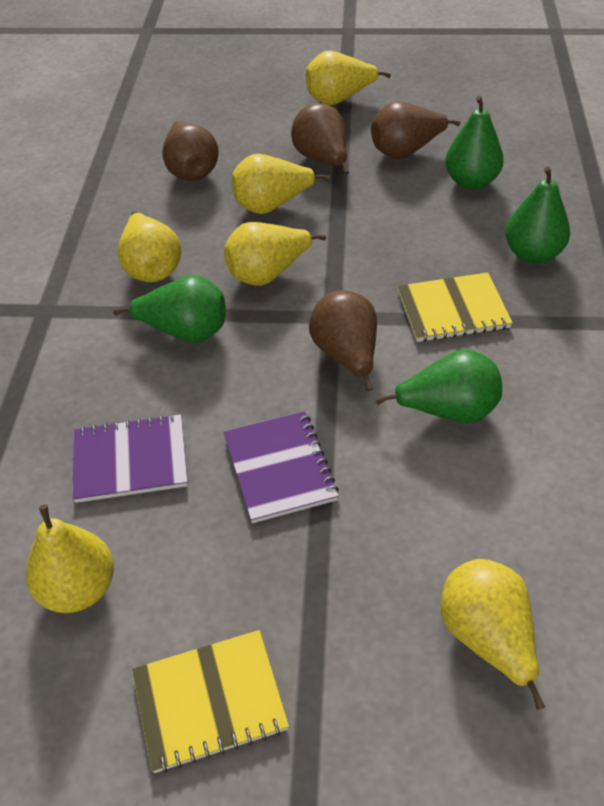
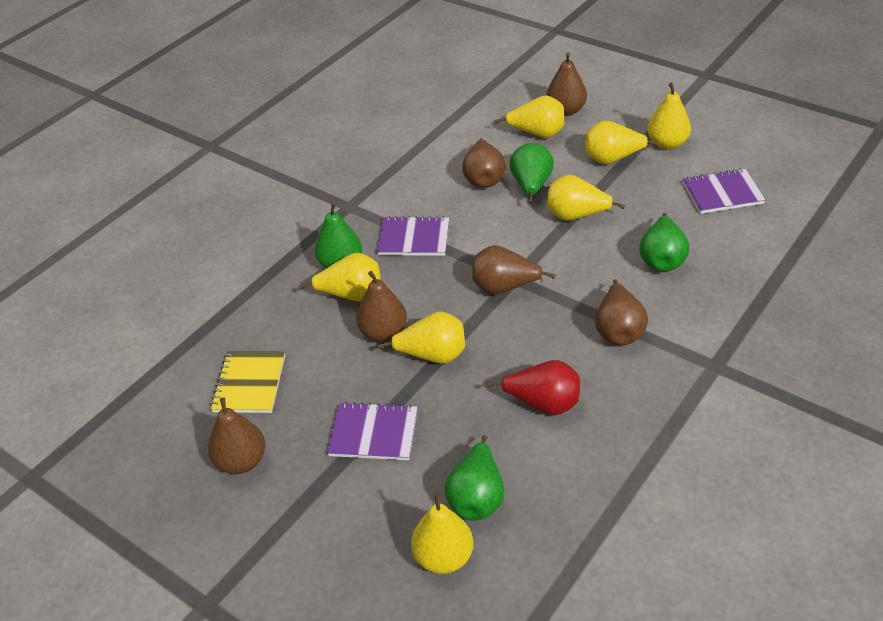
brown pear: 4 -> 6
purple notebook: 2 -> 3
red pear: 0 -> 1
yellow notebook: 2 -> 1
yellow pear: 6 -> 7

